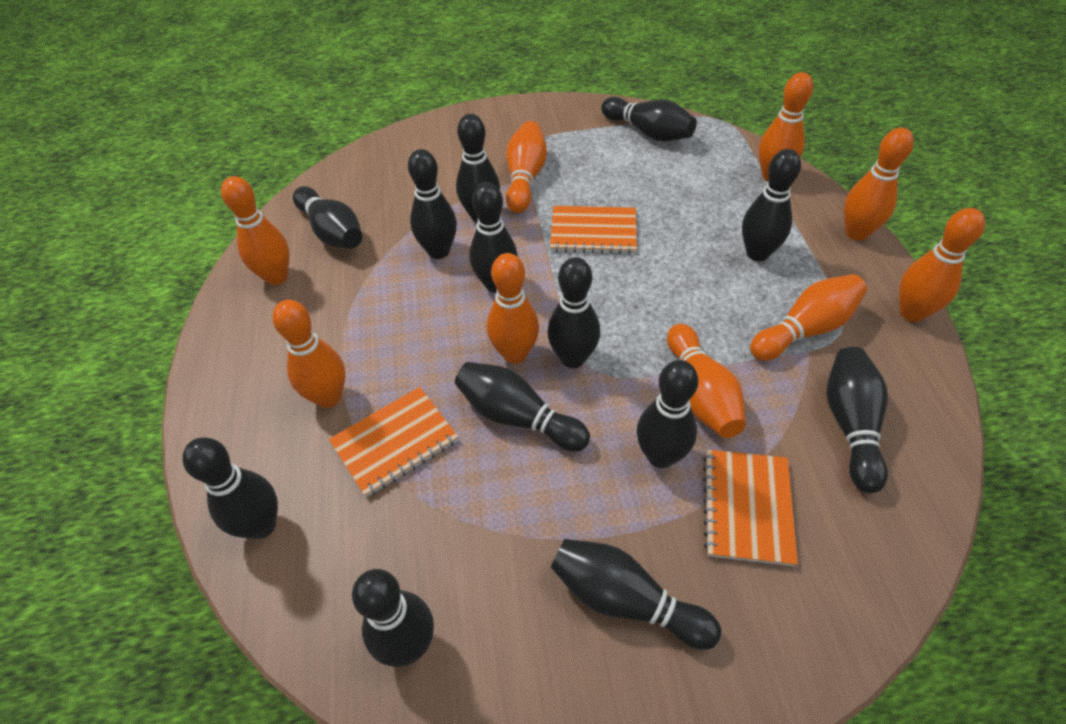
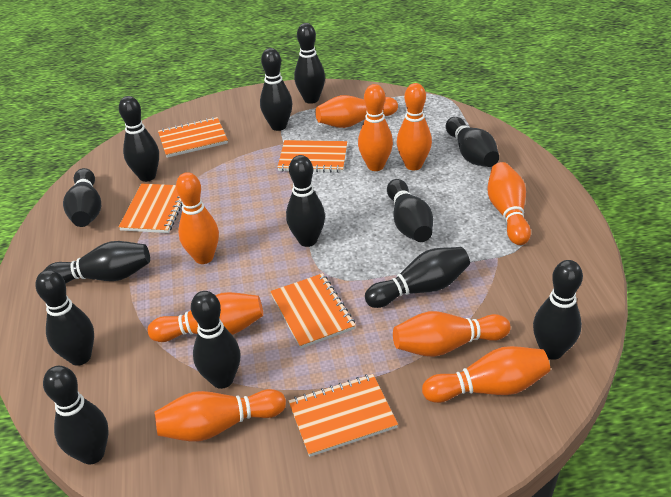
orange notebook: 3 -> 5

